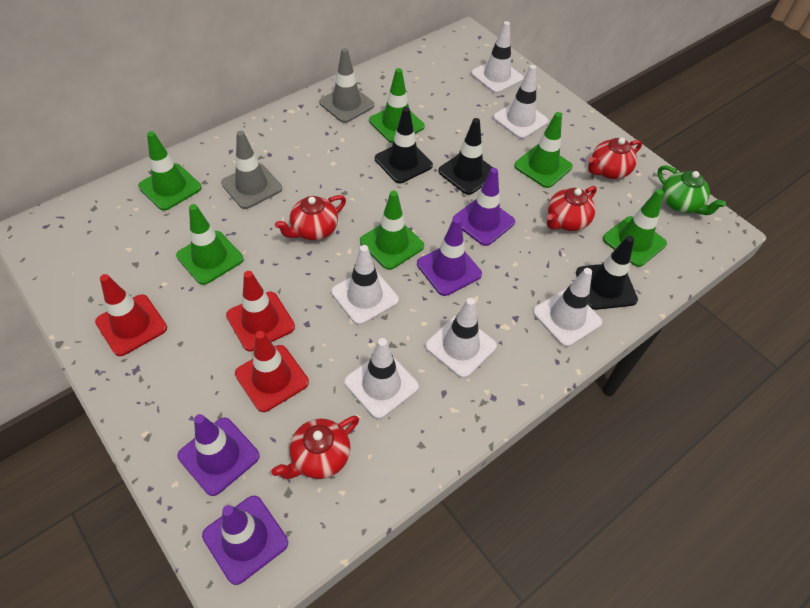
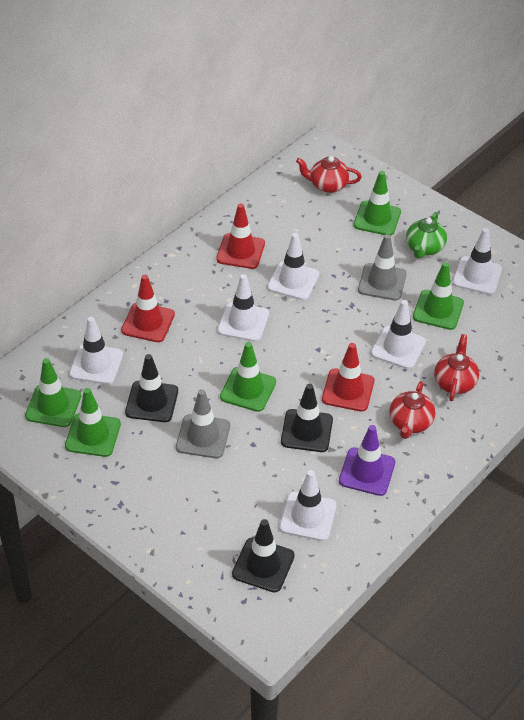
green traffic cone: 6 -> 5
purple traffic cone: 4 -> 1
red teapot: 4 -> 3

